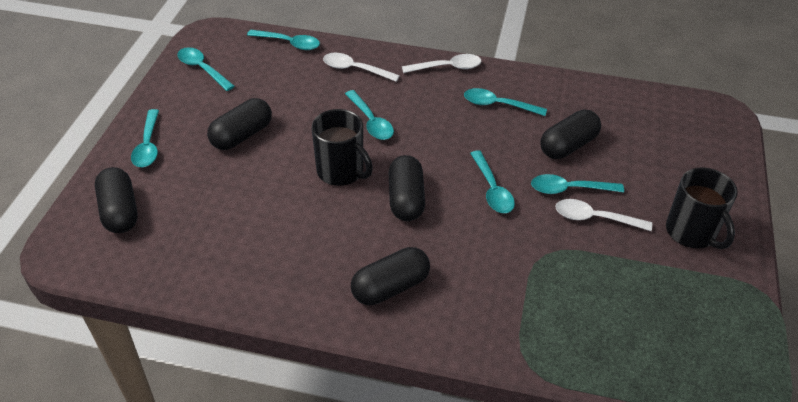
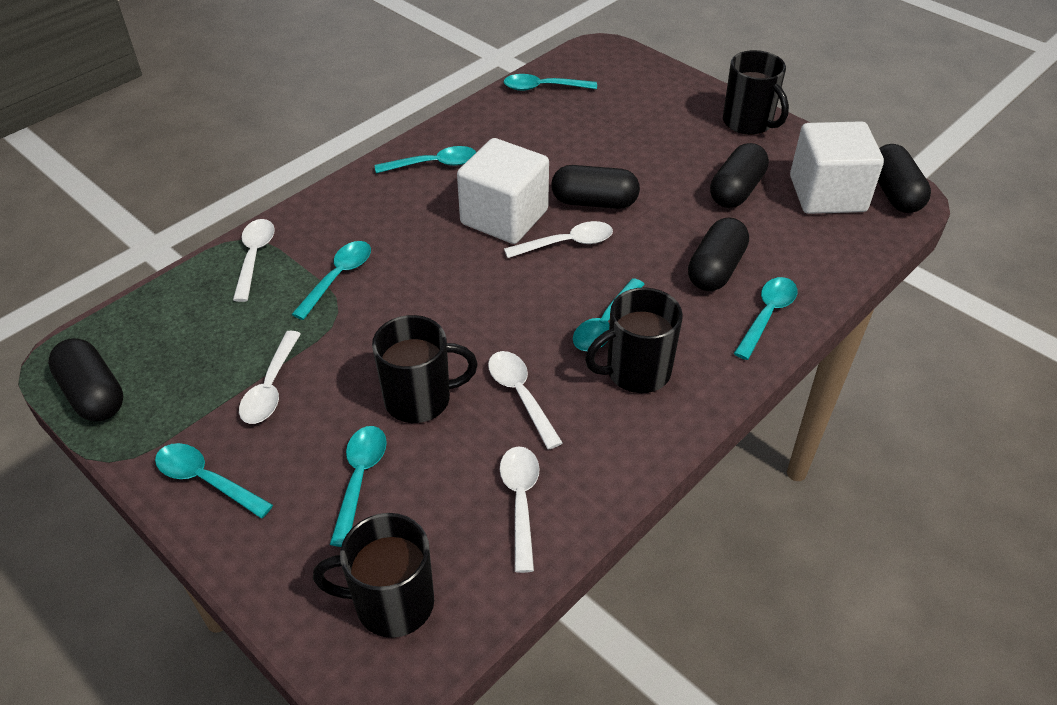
black mug: 2 -> 4
white cube: 0 -> 2
white spoon: 3 -> 5

